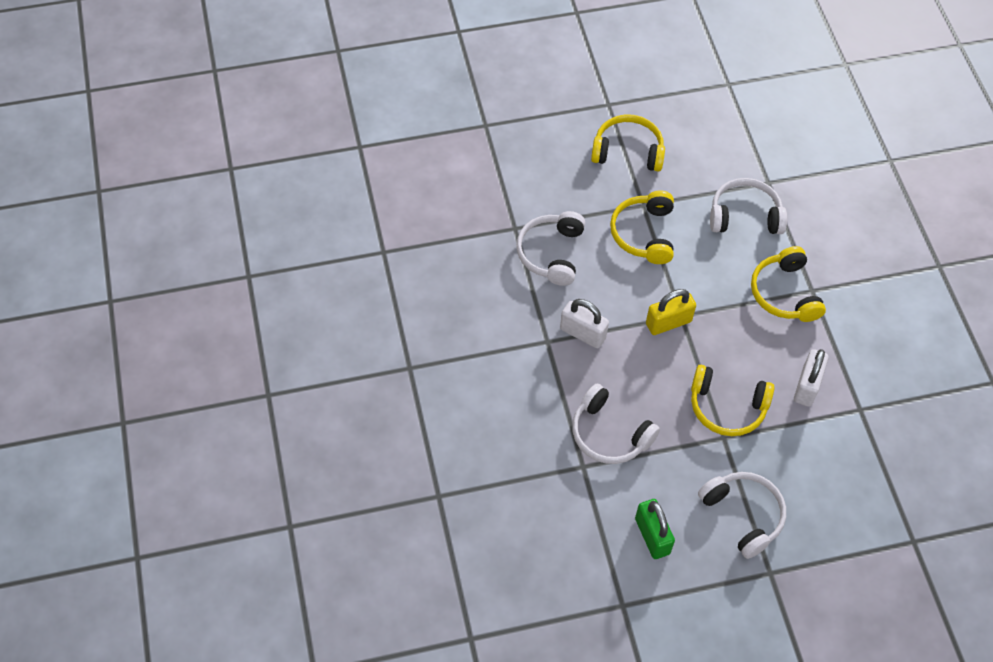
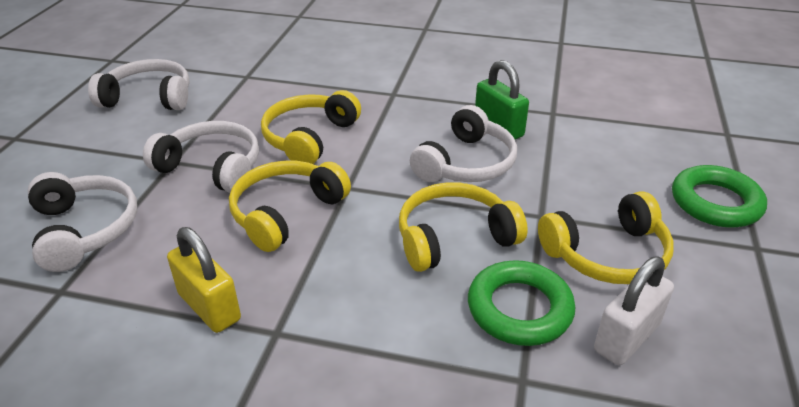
green ring: 0 -> 2
white padlock: 2 -> 1

